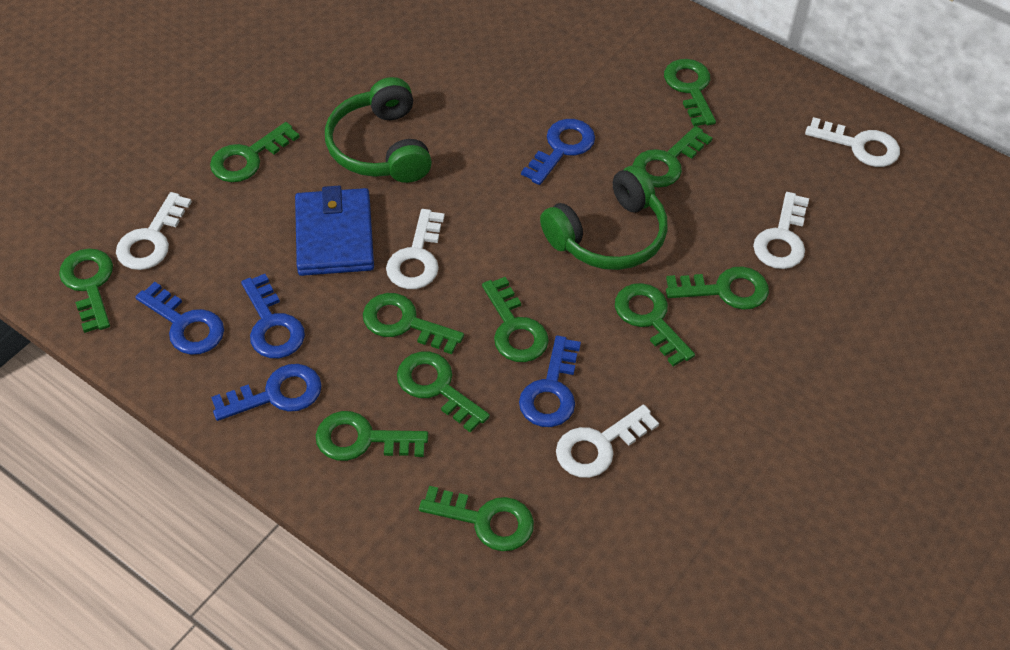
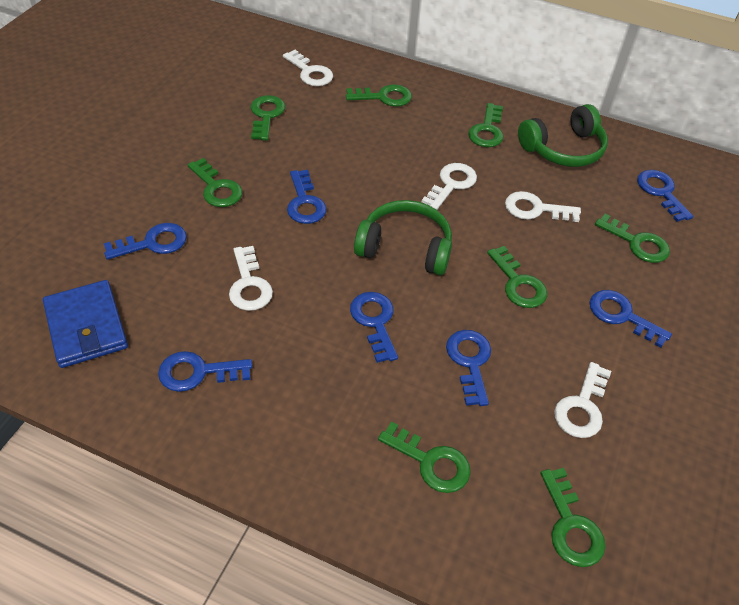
blue key: 5 -> 7
green key: 11 -> 8

